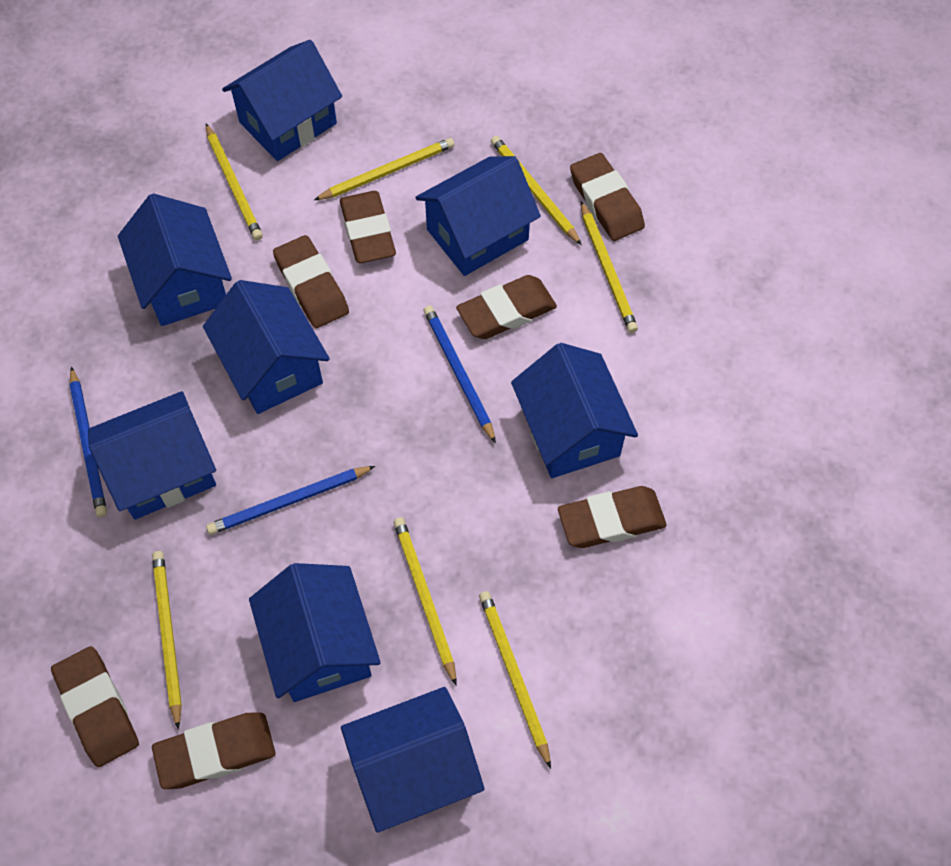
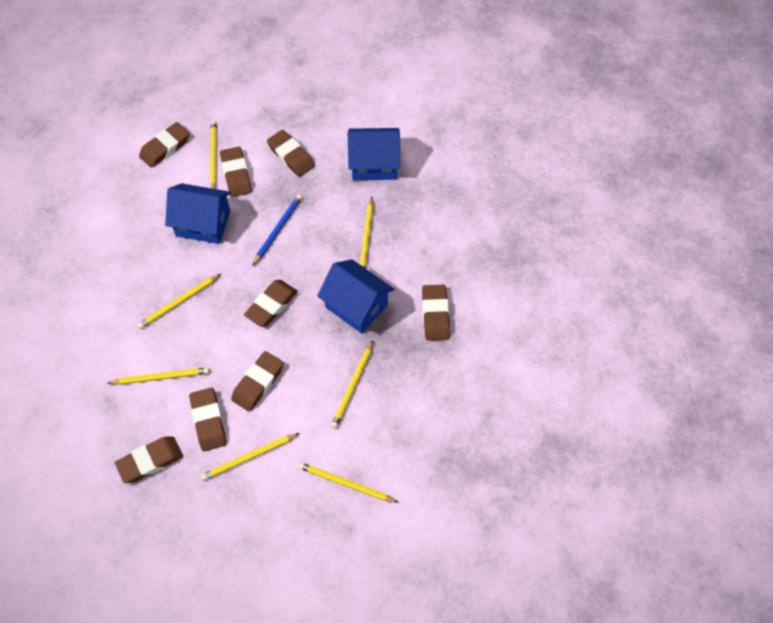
blue house: 8 -> 3
blue pencil: 3 -> 1
brown eraser: 7 -> 8

